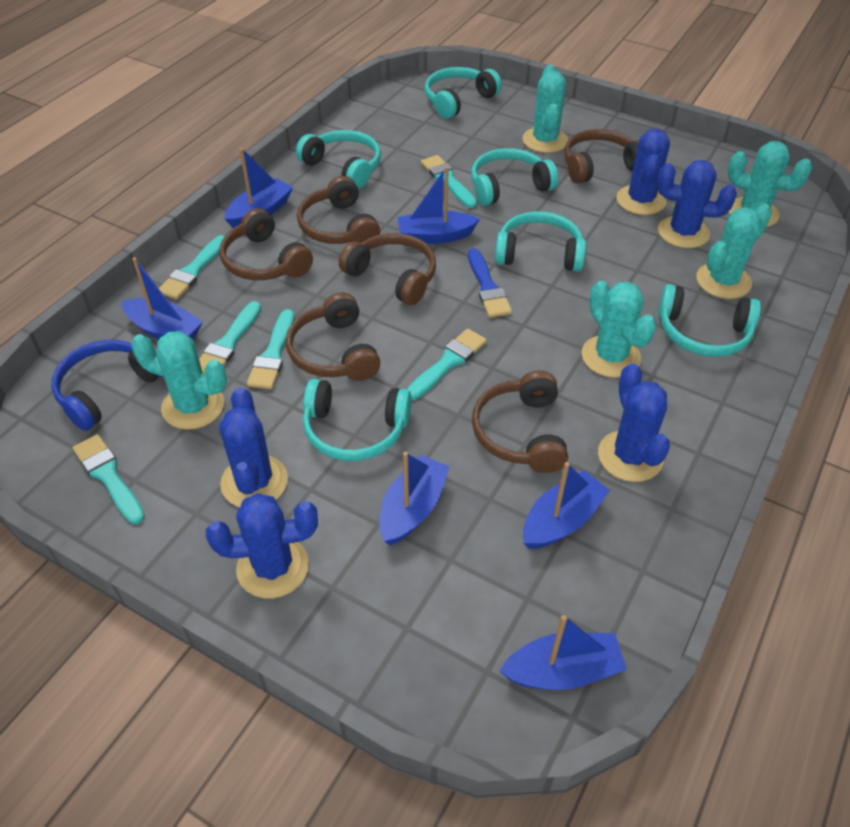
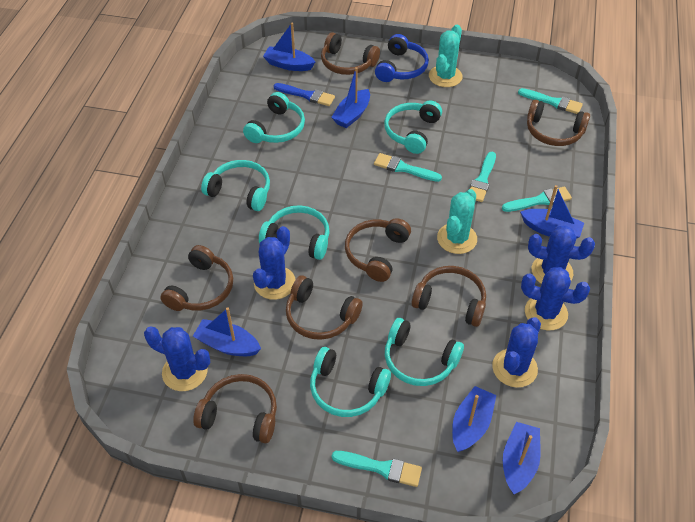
brown headphones: 6 -> 7
turquoise brush: 6 -> 5
turquoise cactus: 5 -> 2

